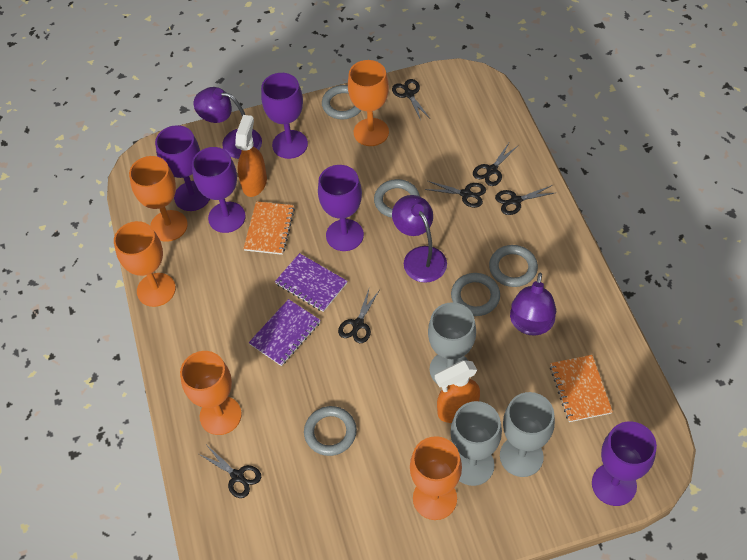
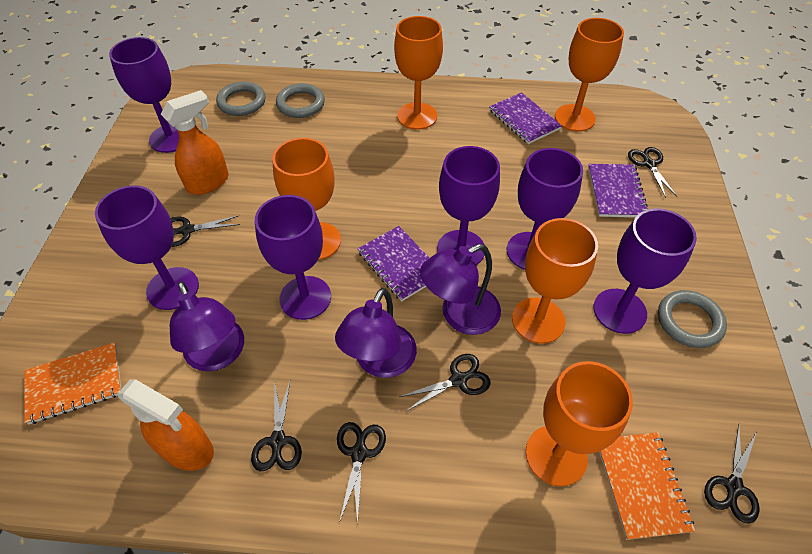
grey goblet: 3 -> 0
grey ring: 5 -> 3
purple goblet: 5 -> 6
purple notebook: 2 -> 3

